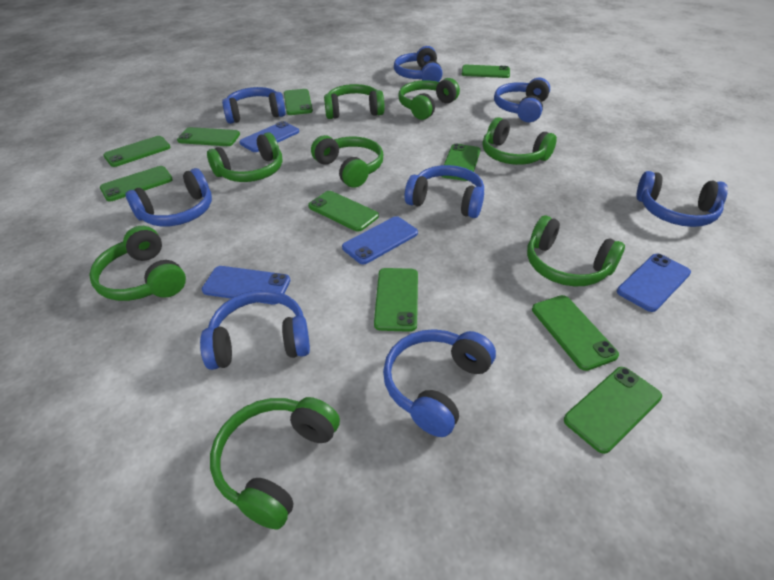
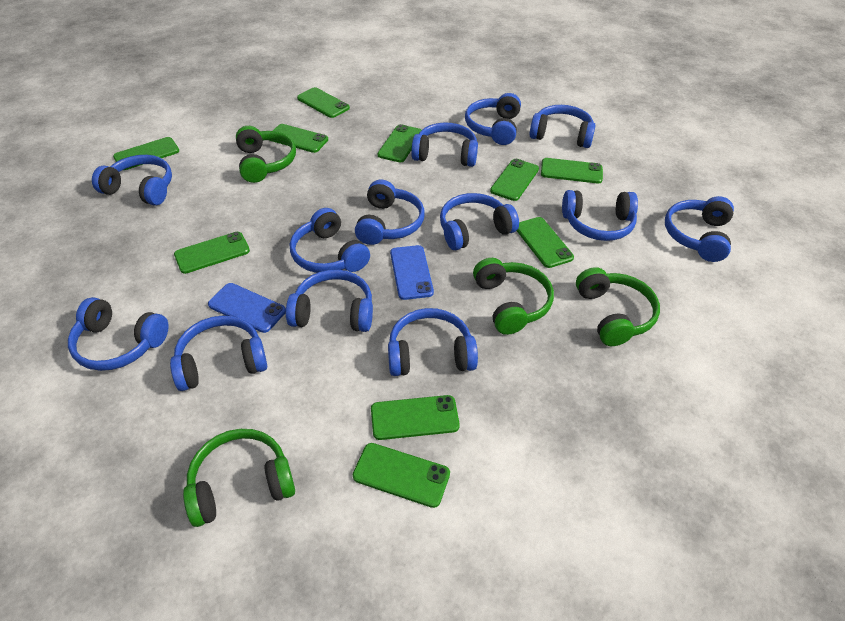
blue headphones: 8 -> 13
blue phone: 4 -> 2
green headphones: 8 -> 4

